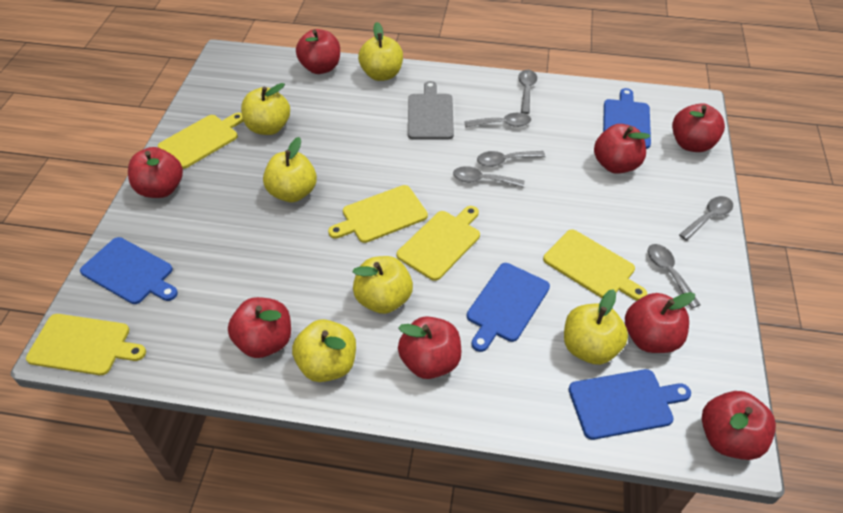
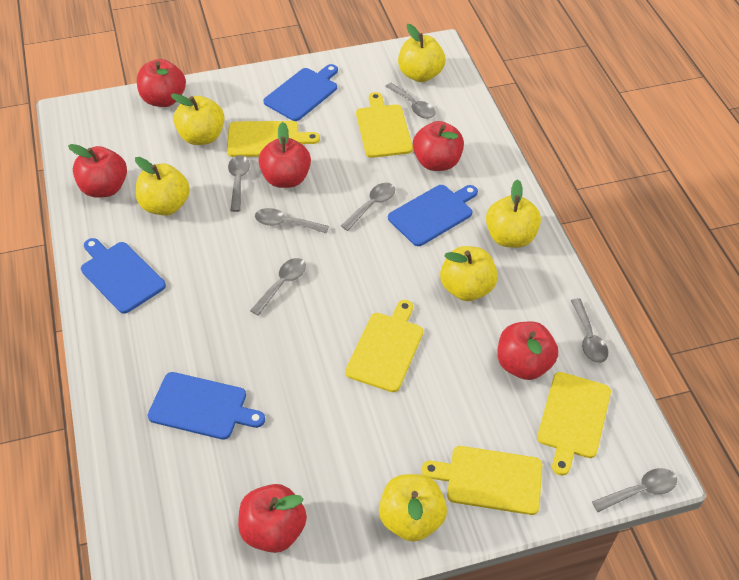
grey cutting board: 1 -> 0
grey spoon: 6 -> 7
red apple: 8 -> 6

